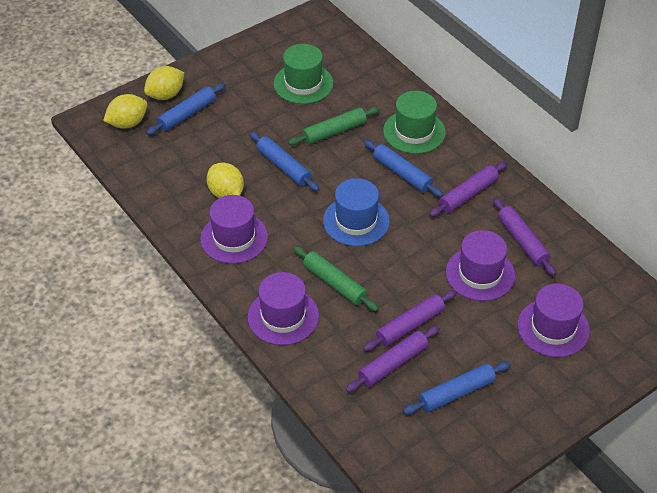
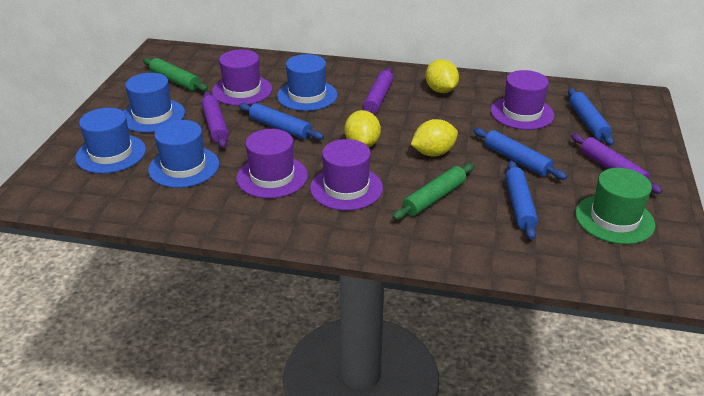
blue hat: 1 -> 4
green hat: 2 -> 1
purple rolling pin: 4 -> 3

